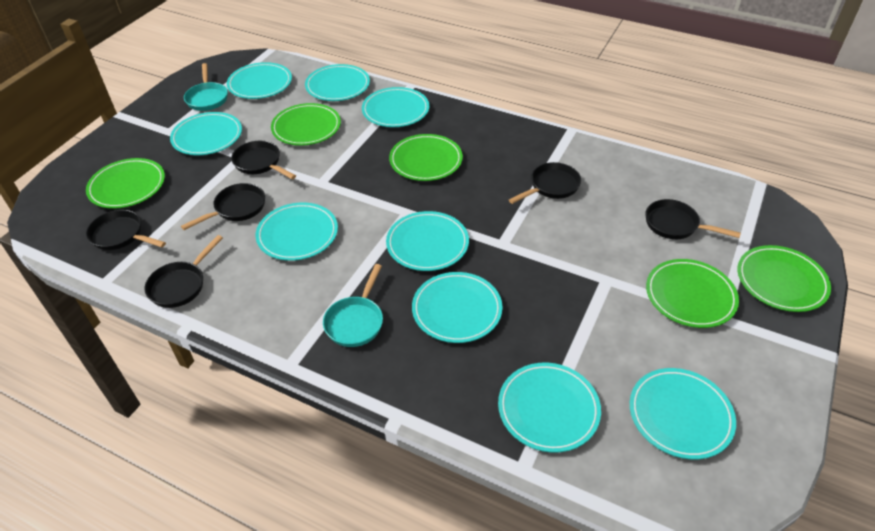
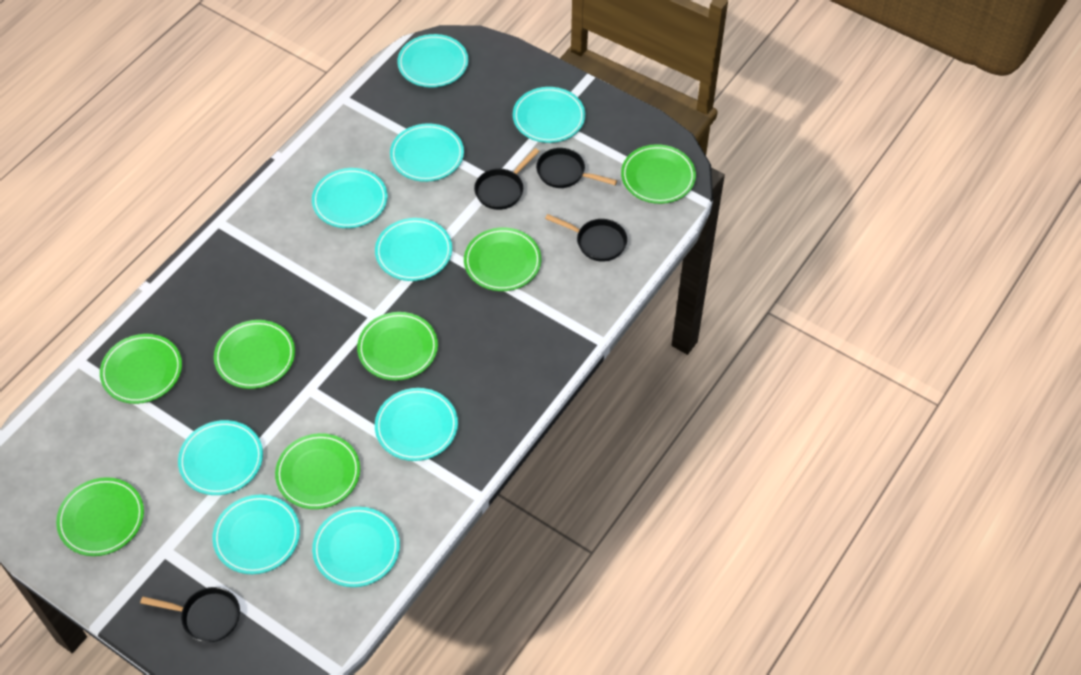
black pan: 6 -> 4
green plate: 5 -> 7
turquoise pan: 2 -> 0

